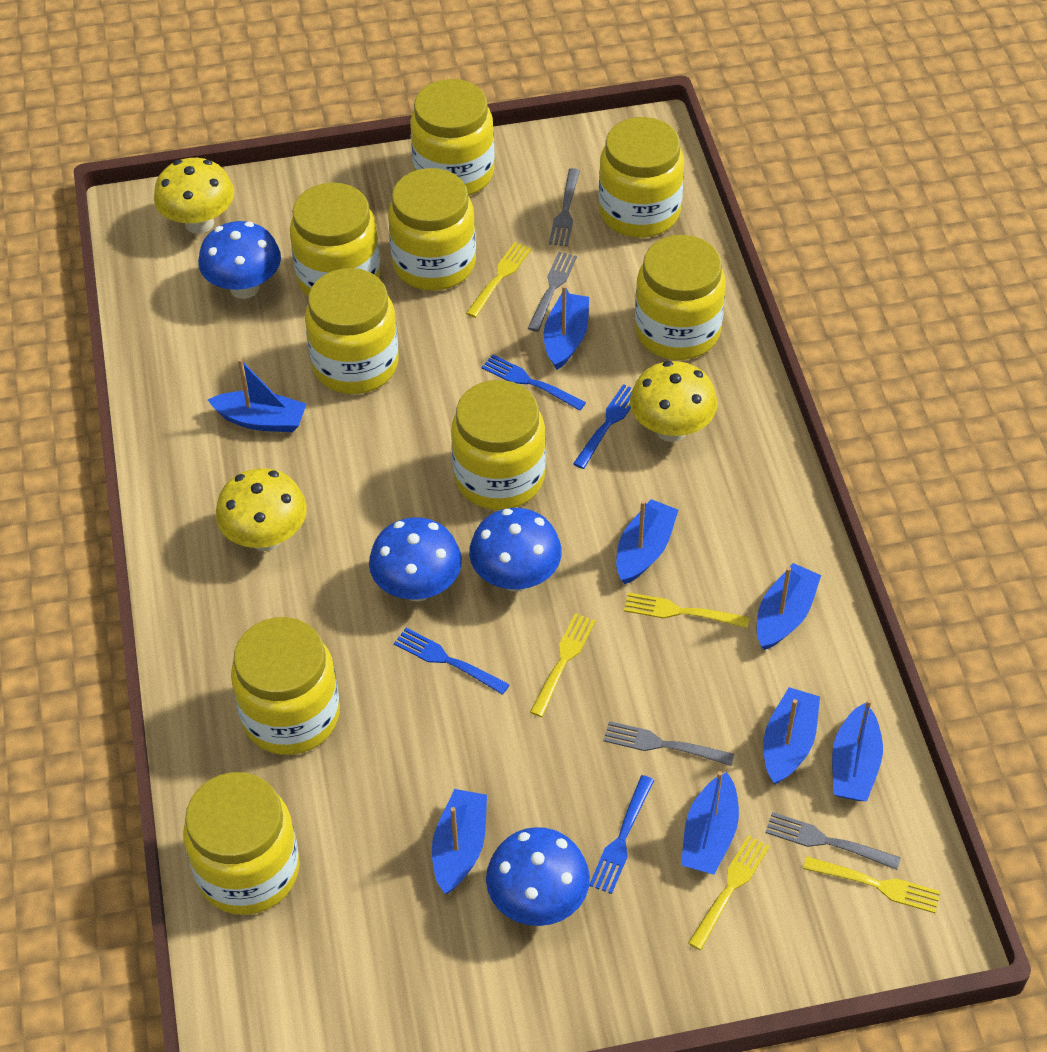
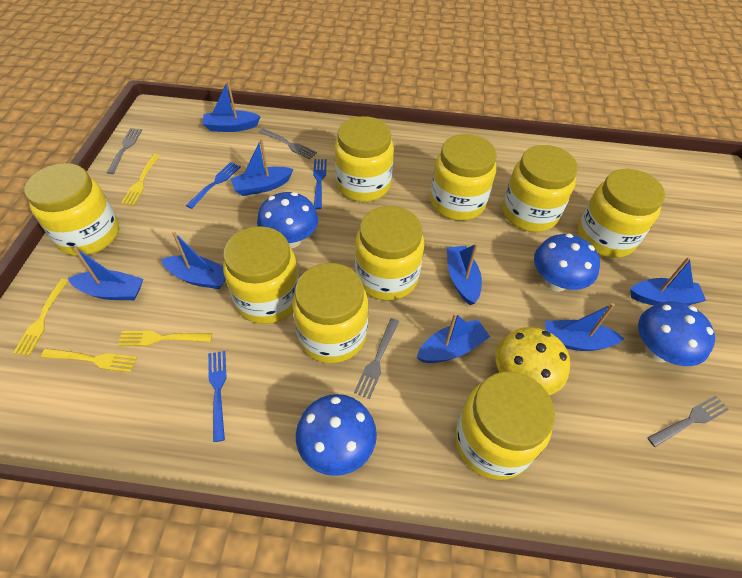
blue fork: 4 -> 3
yellow fork: 5 -> 4
yellow mushroom: 3 -> 1

